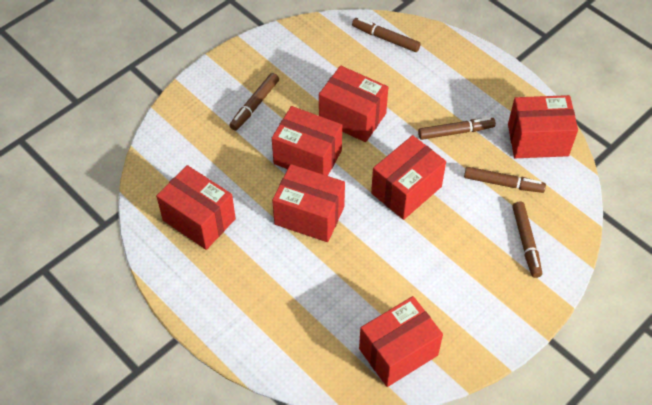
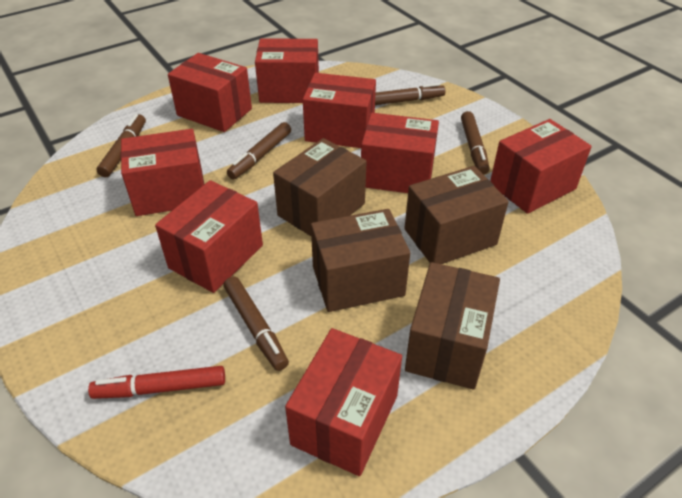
brown box: 0 -> 4
red box: 7 -> 8
red marker: 0 -> 1

